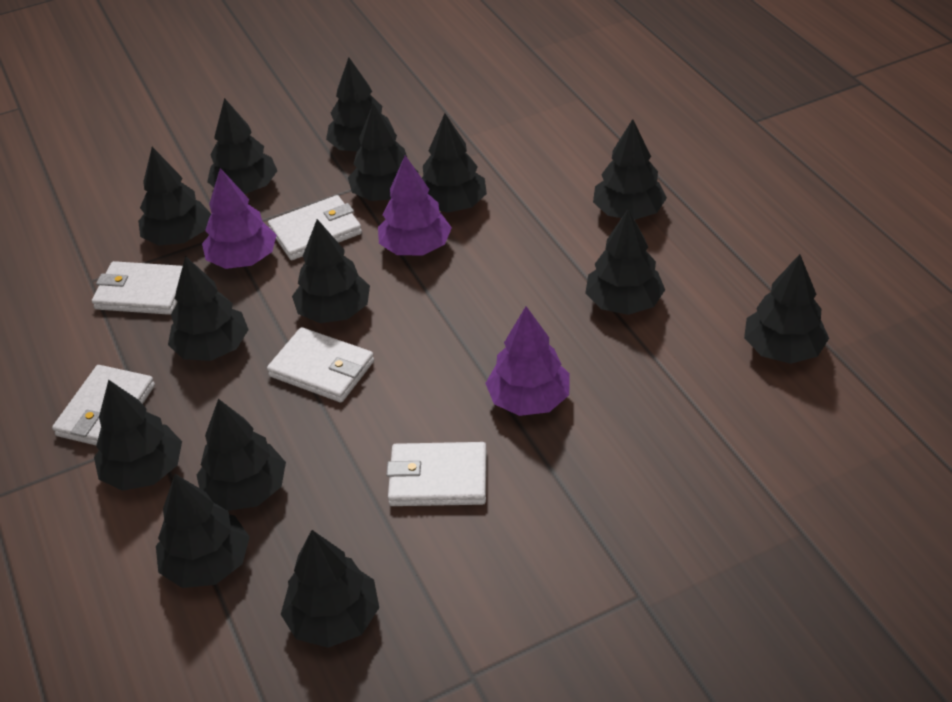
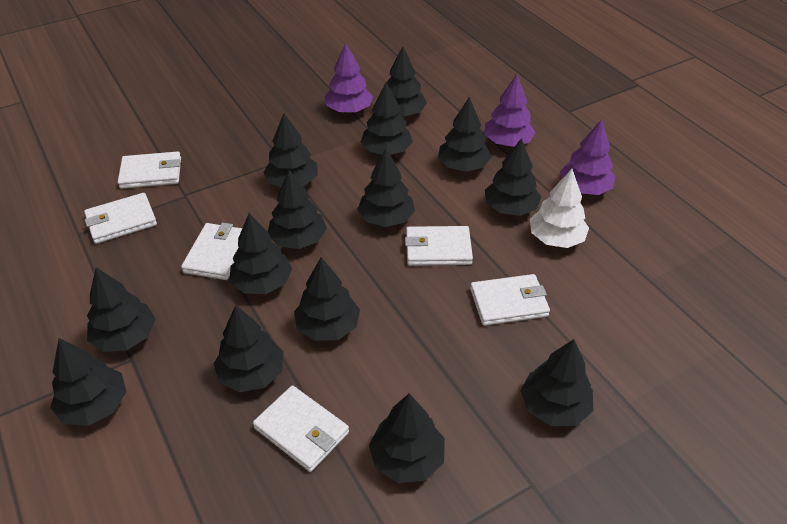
white tree: 0 -> 1
white wallet: 5 -> 6

